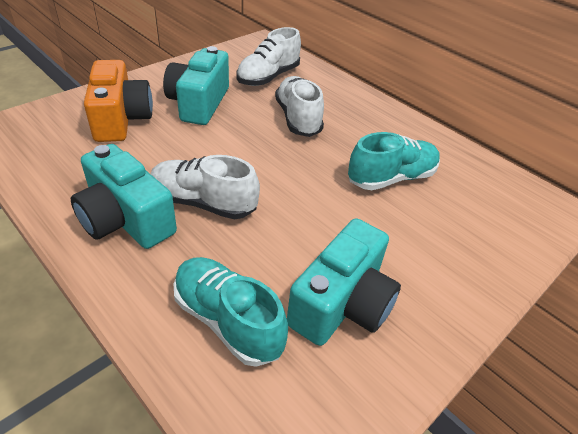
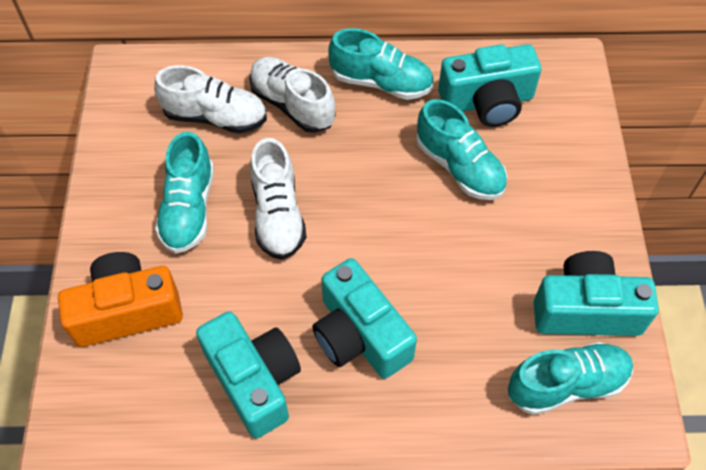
turquoise camera: 3 -> 4
turquoise shoe: 2 -> 4

